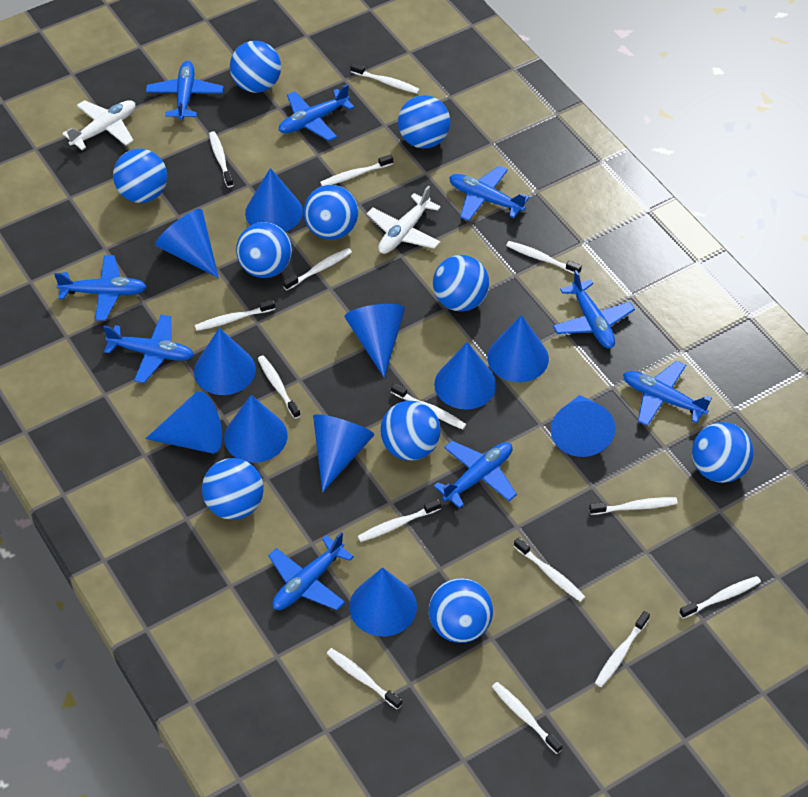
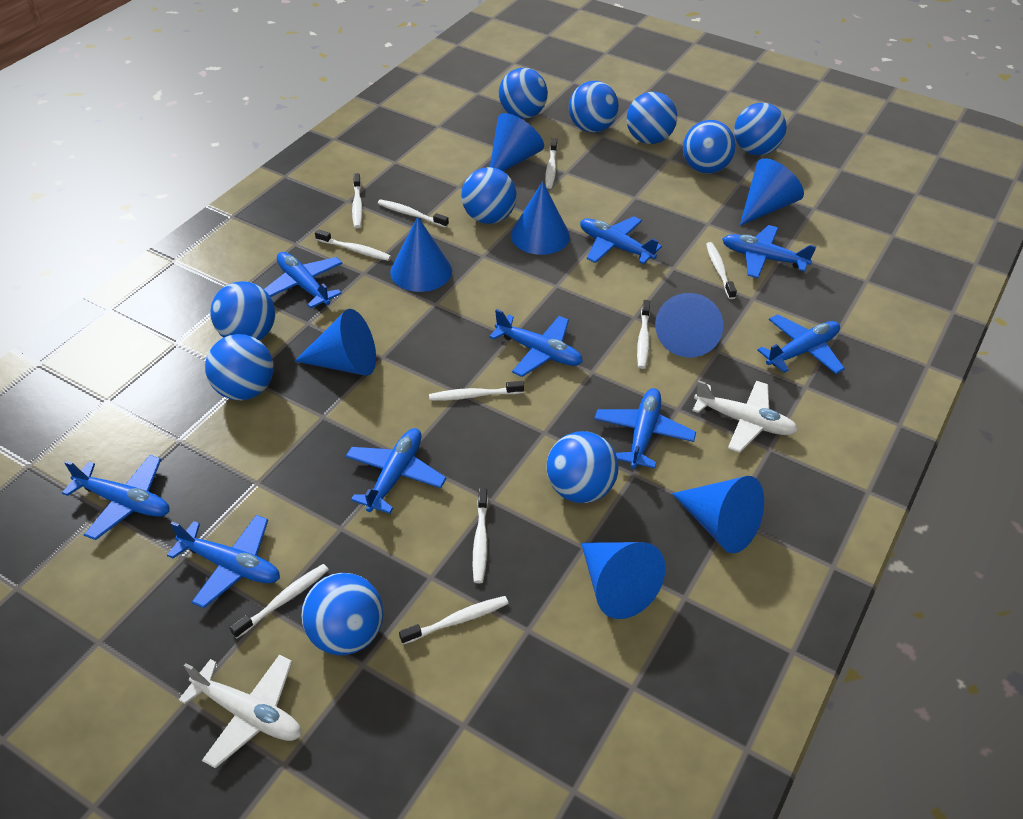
blue cone: 11 -> 8
white toothbrush: 15 -> 10

